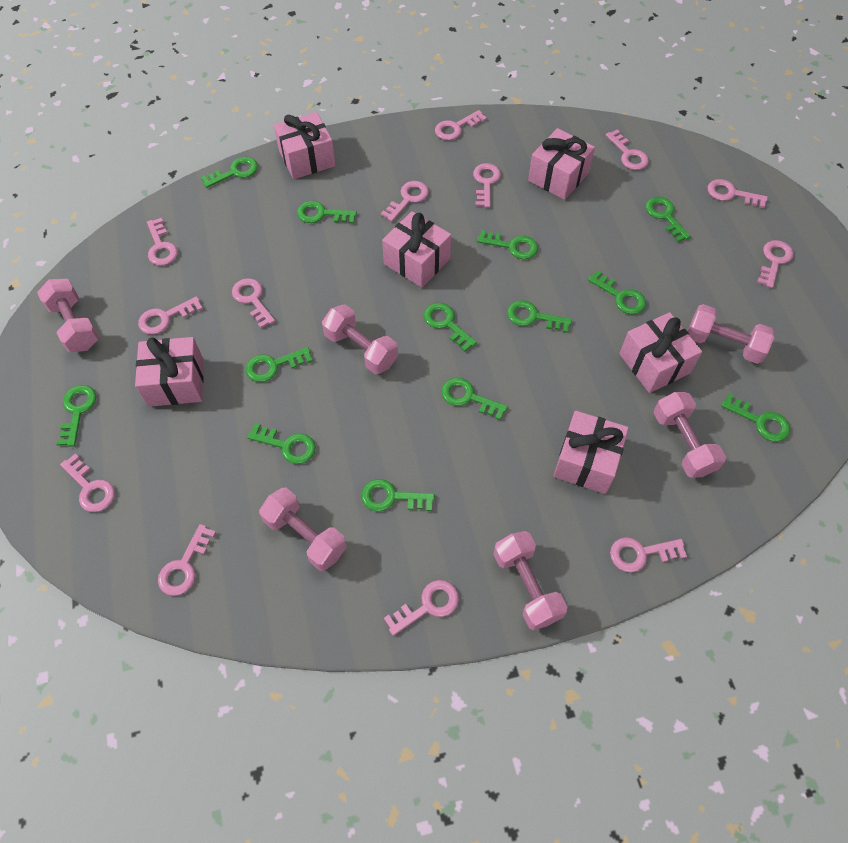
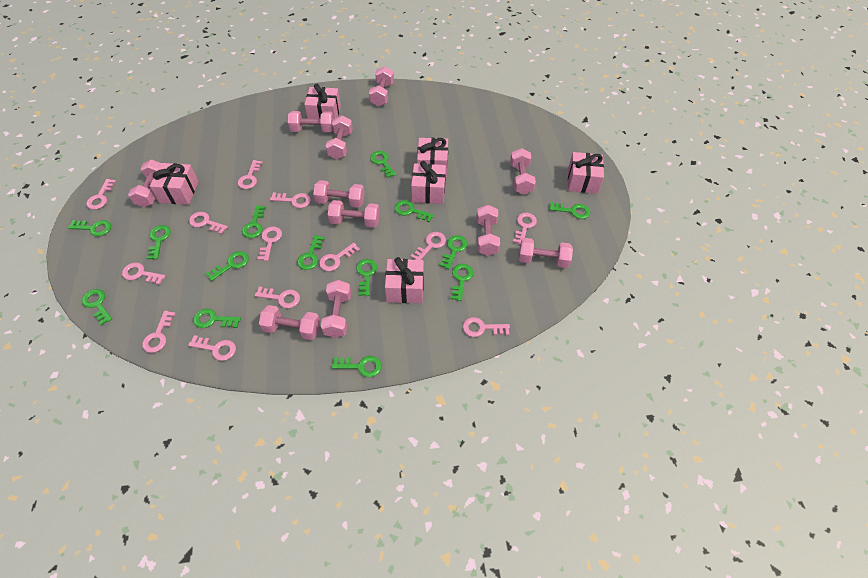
green key: 13 -> 14
pink dumbbell: 6 -> 11

